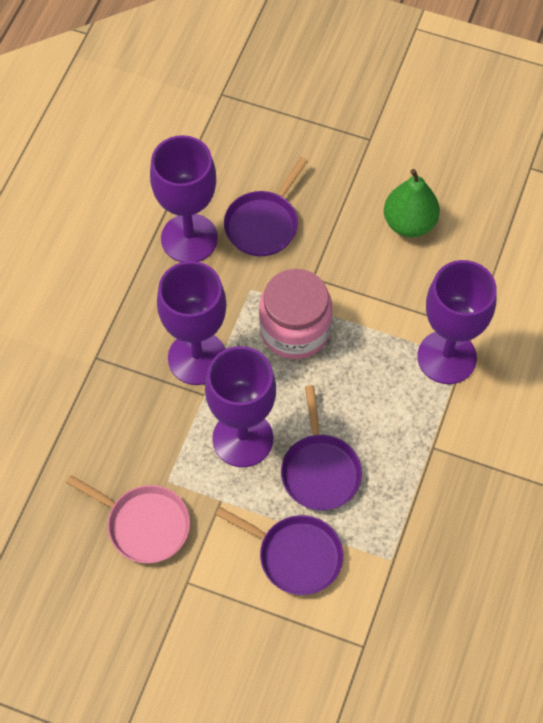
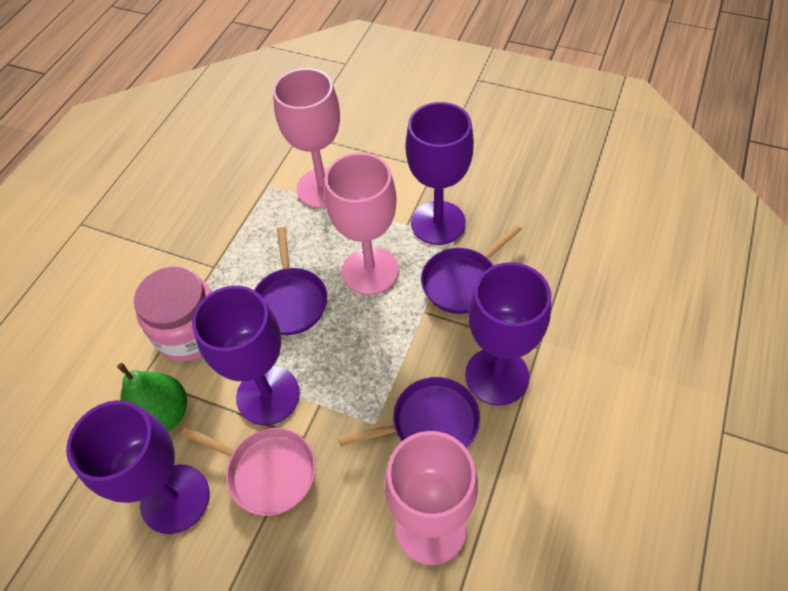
pink goblet: 0 -> 3

